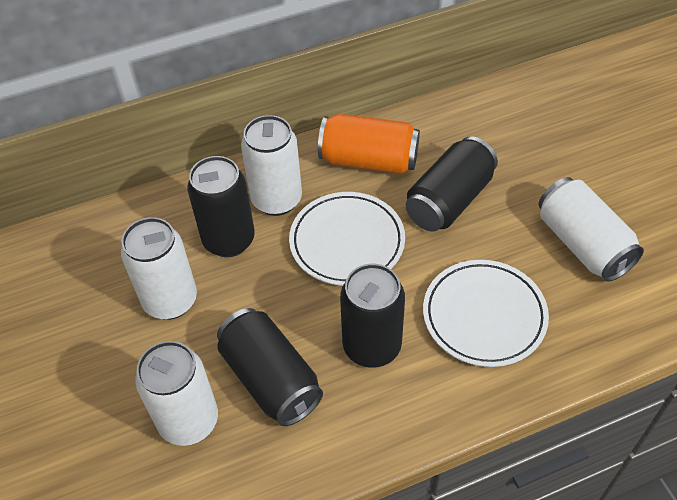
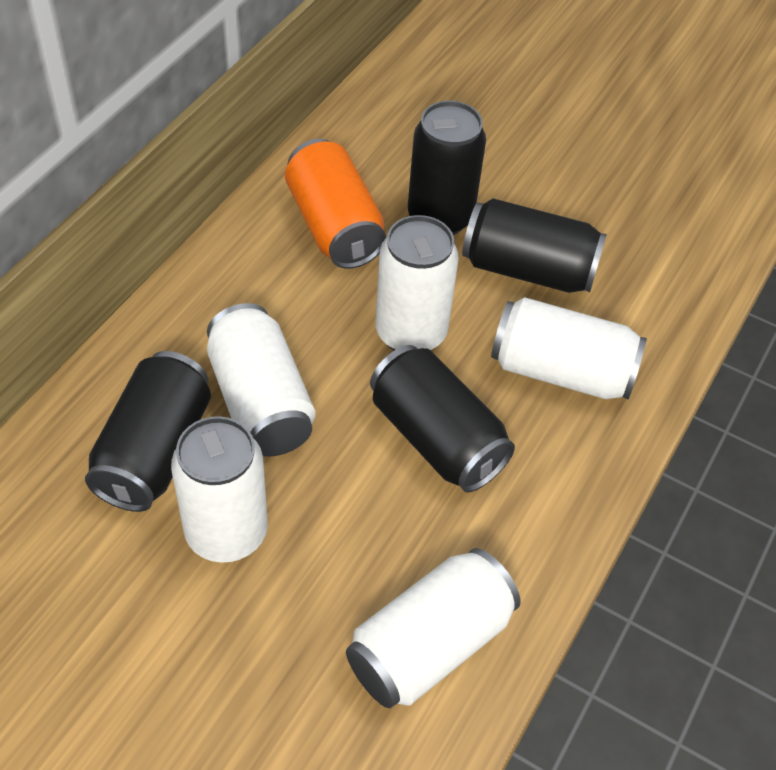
white can: 4 -> 5
white plate: 2 -> 0

